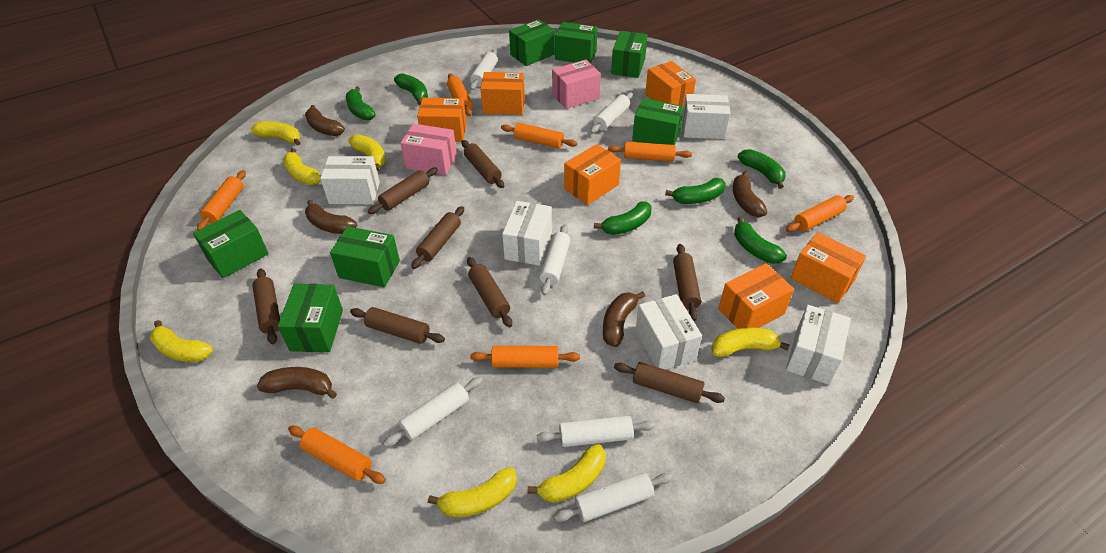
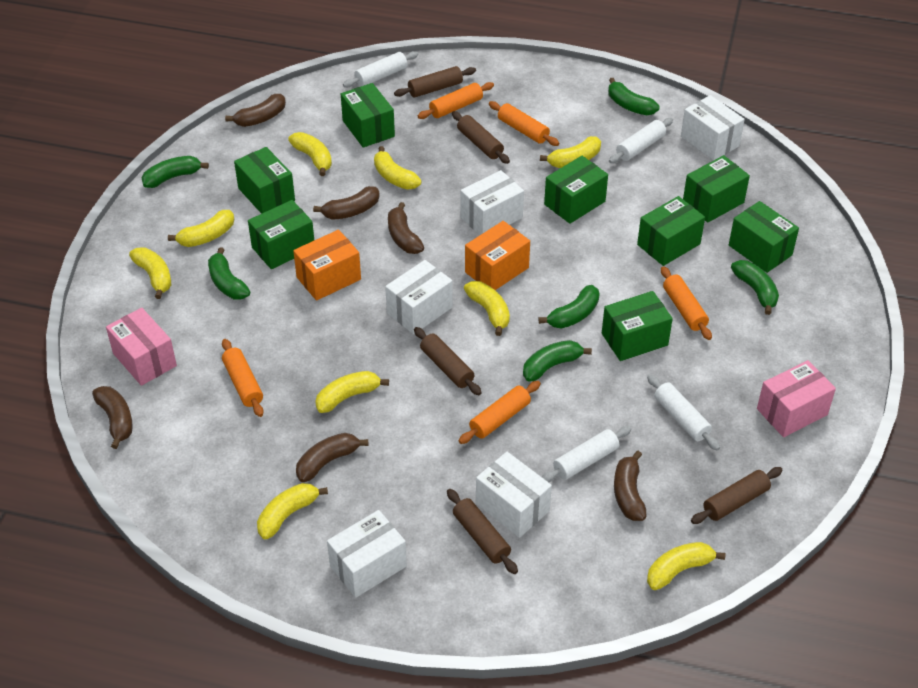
brown banana: 5 -> 6
brown rolling pin: 8 -> 5
green box: 7 -> 8
orange box: 6 -> 2
orange rolling pin: 7 -> 5
white rolling pin: 6 -> 4
yellow banana: 7 -> 9

